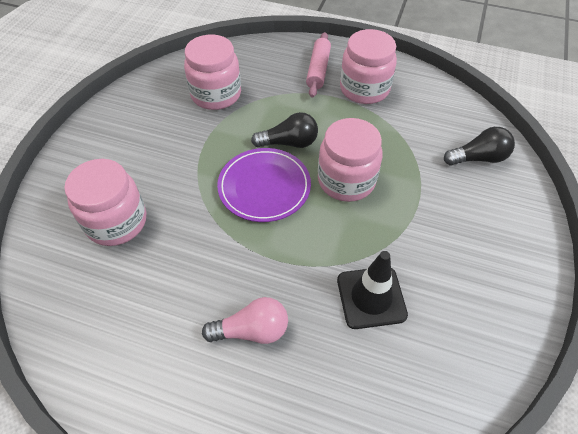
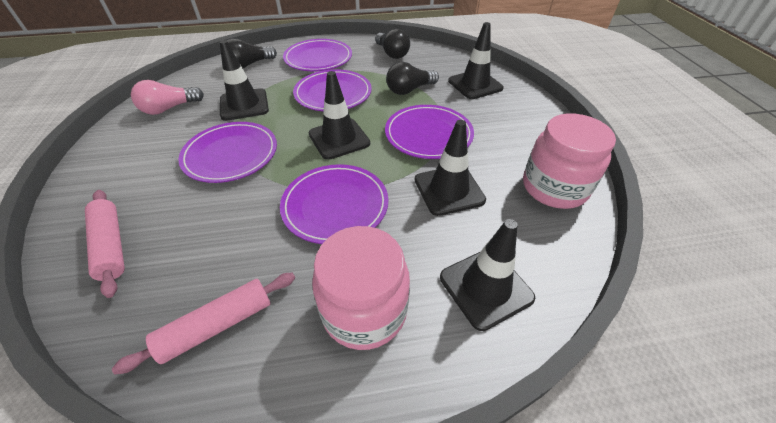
black light bulb: 2 -> 3
black traffic cone: 1 -> 5
pink jar: 4 -> 2
pink rolling pin: 1 -> 2
purple plate: 1 -> 5

